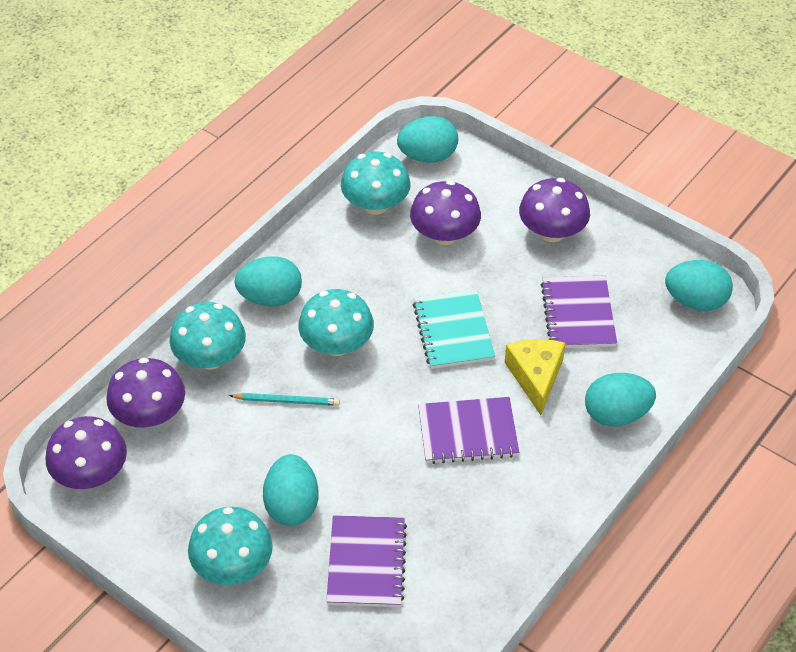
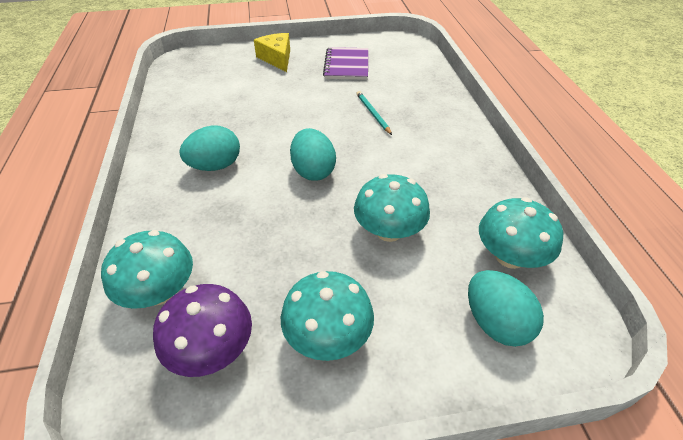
purple mushroom: 4 -> 1
purple notebook: 3 -> 1
turquoise egg: 5 -> 3
turquoise notebook: 1 -> 0

